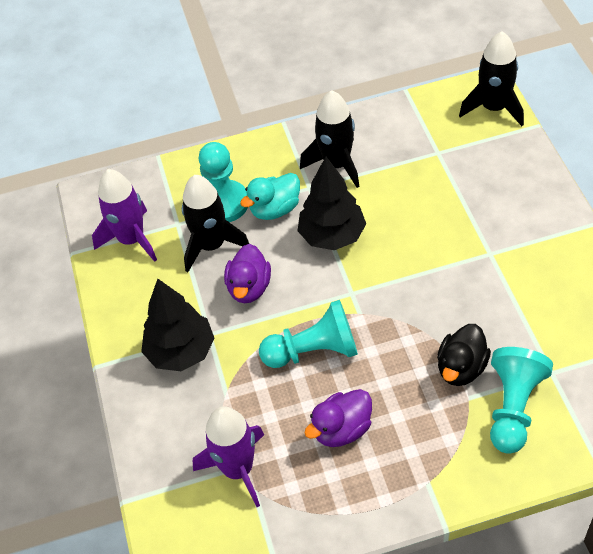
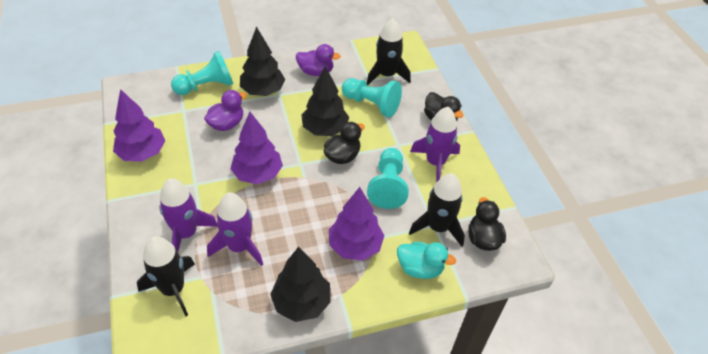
black duck: 1 -> 3
black tree: 2 -> 3
purple rocket: 2 -> 3
purple tree: 0 -> 3

